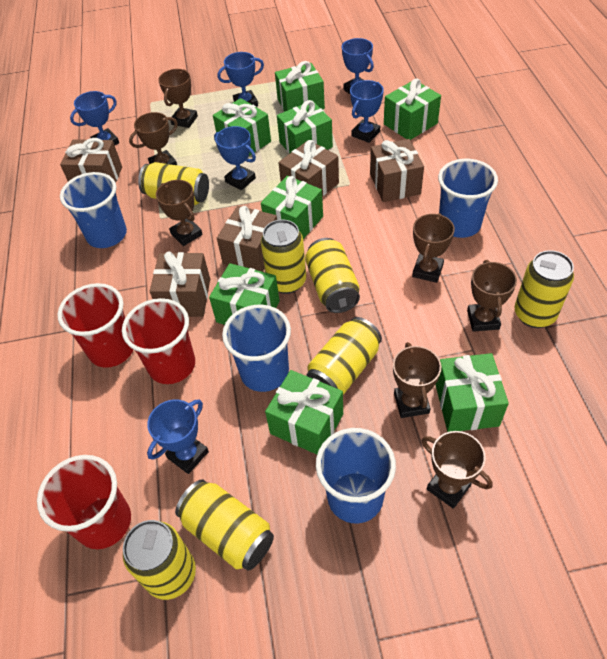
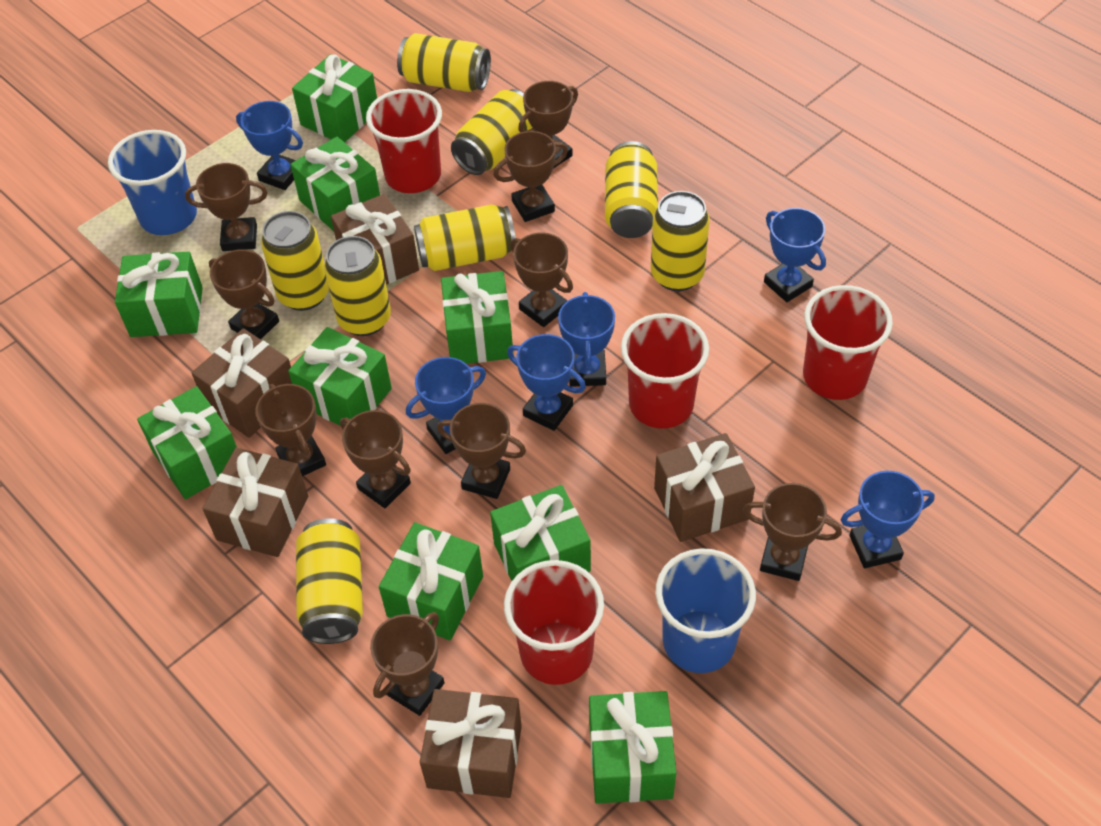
blue cup: 4 -> 2
brown trophy: 7 -> 10
green gift: 8 -> 9
red cup: 3 -> 4
yellow can: 7 -> 8

